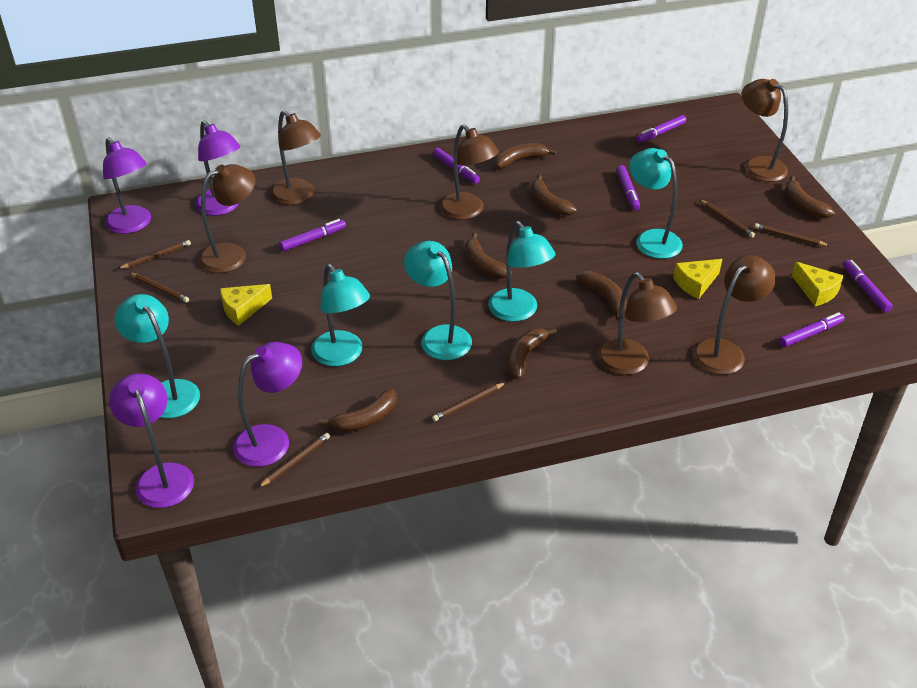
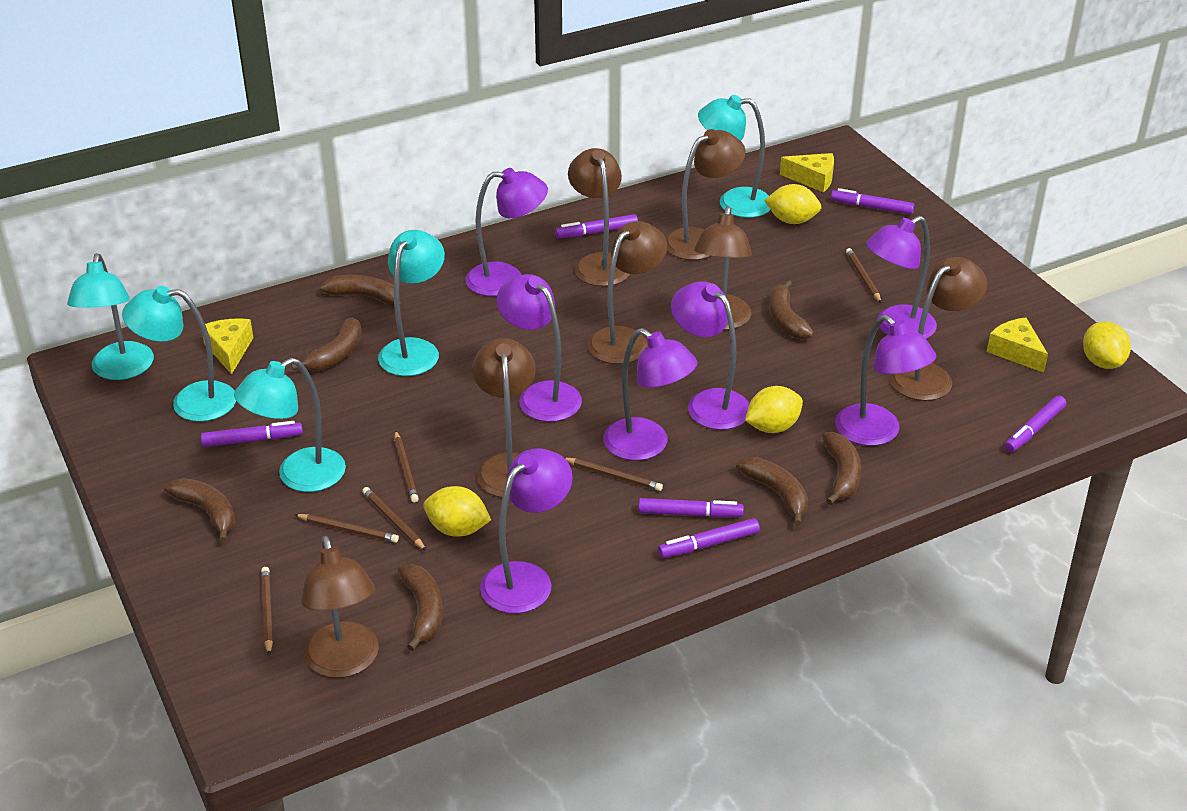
brown lamp: 6 -> 7
purple lamp: 4 -> 7
yellow lemon: 0 -> 4

